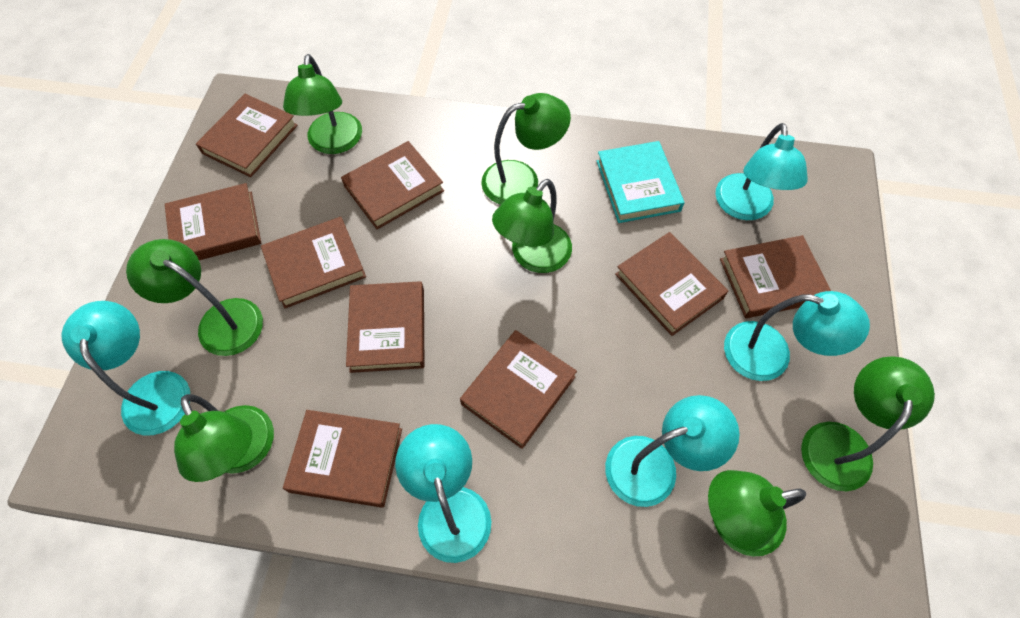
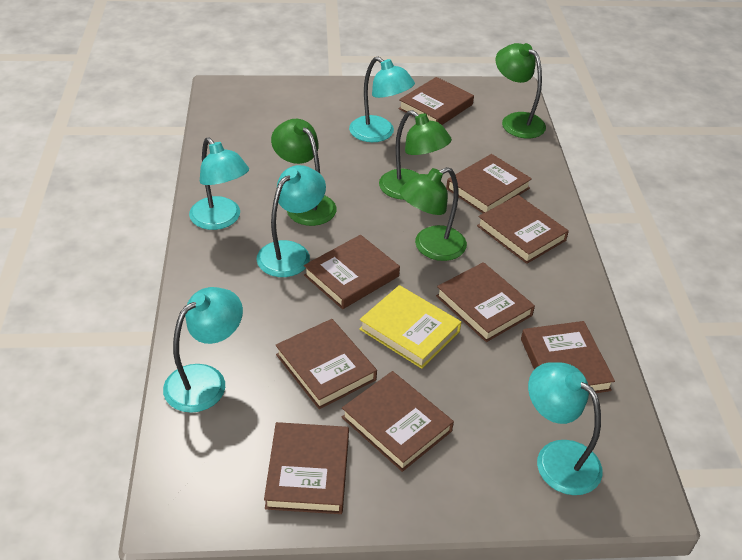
green lamp: 7 -> 4
turquoise book: 1 -> 0
yellow book: 0 -> 1

